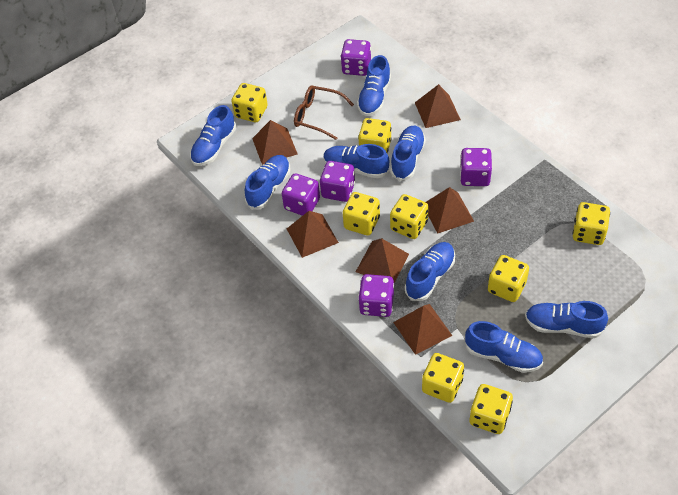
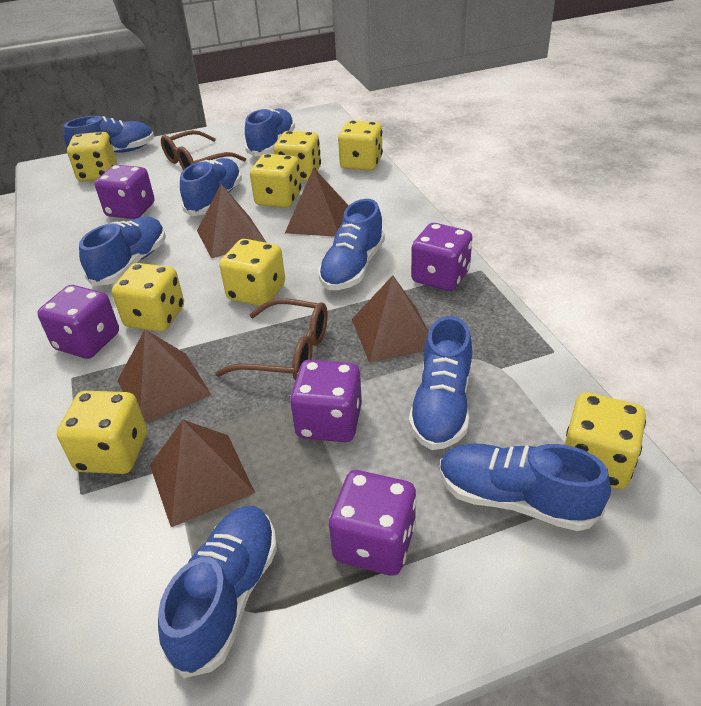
brown glasses: 1 -> 2
brown pyramid: 6 -> 5

